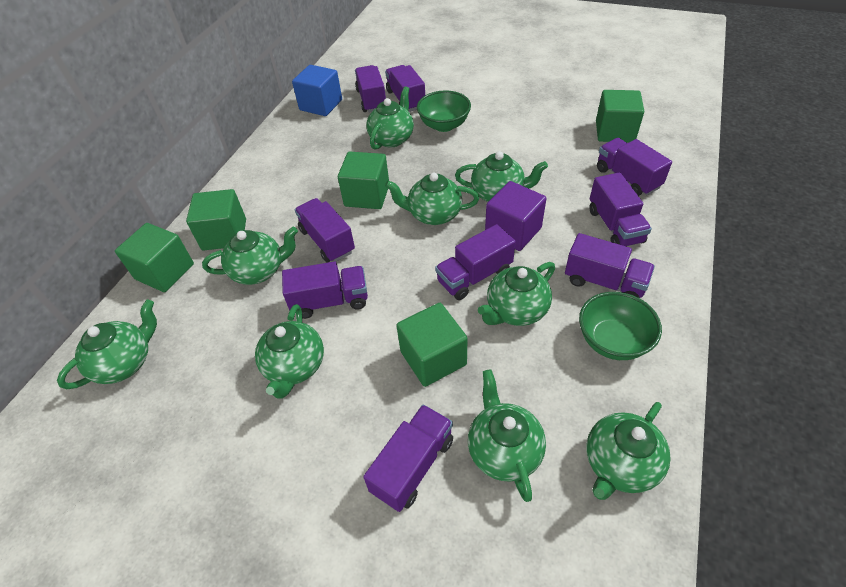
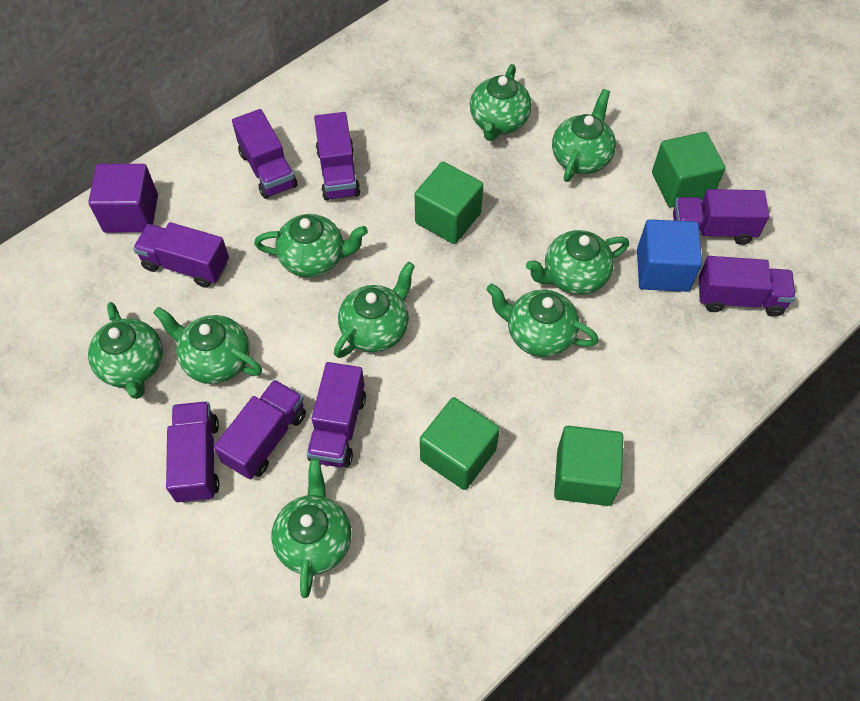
green bowl: 2 -> 0
green cube: 5 -> 4
purple truck: 9 -> 8

